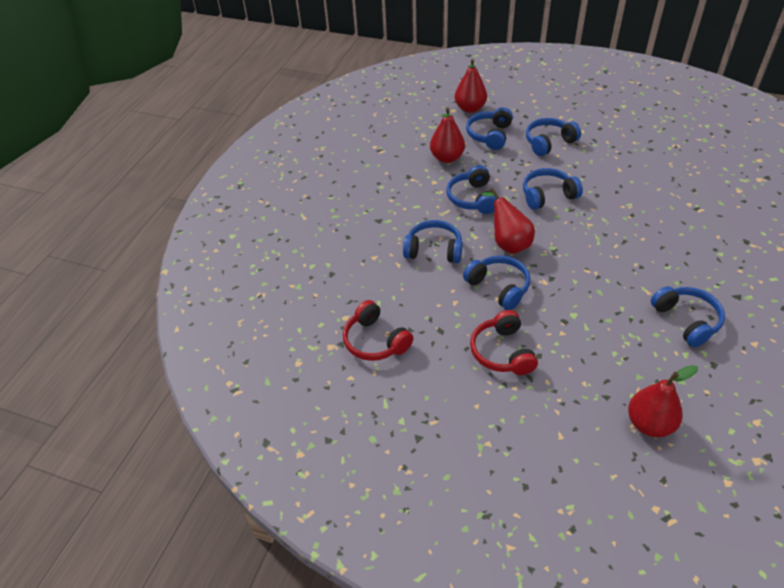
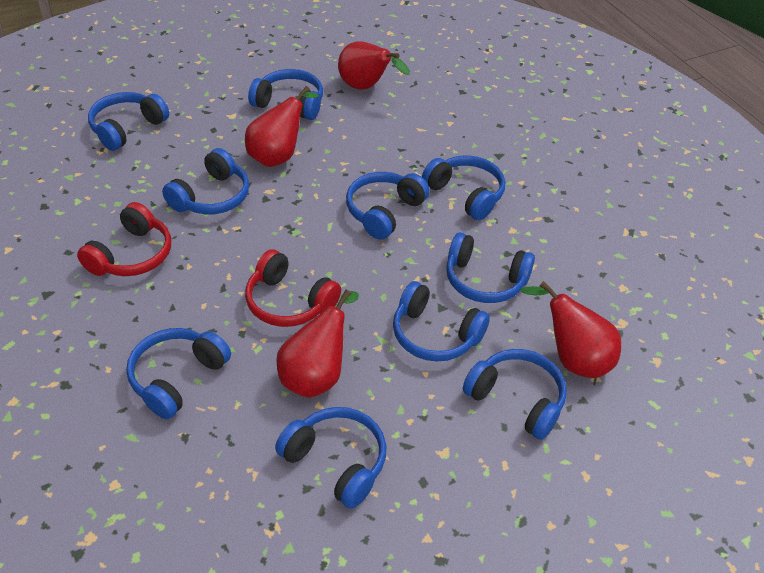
blue headphones: 7 -> 10

